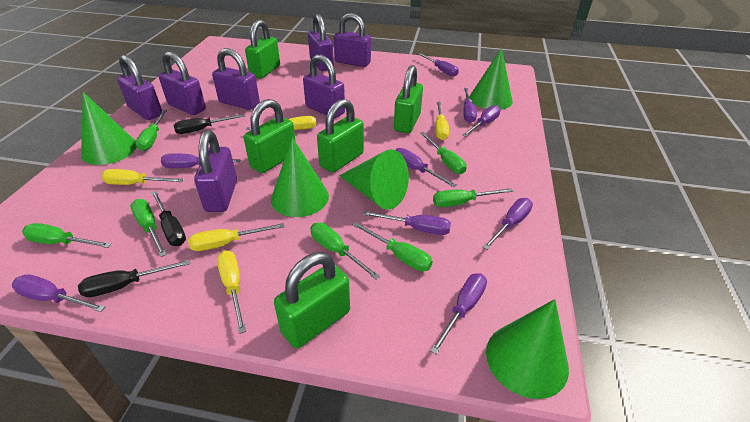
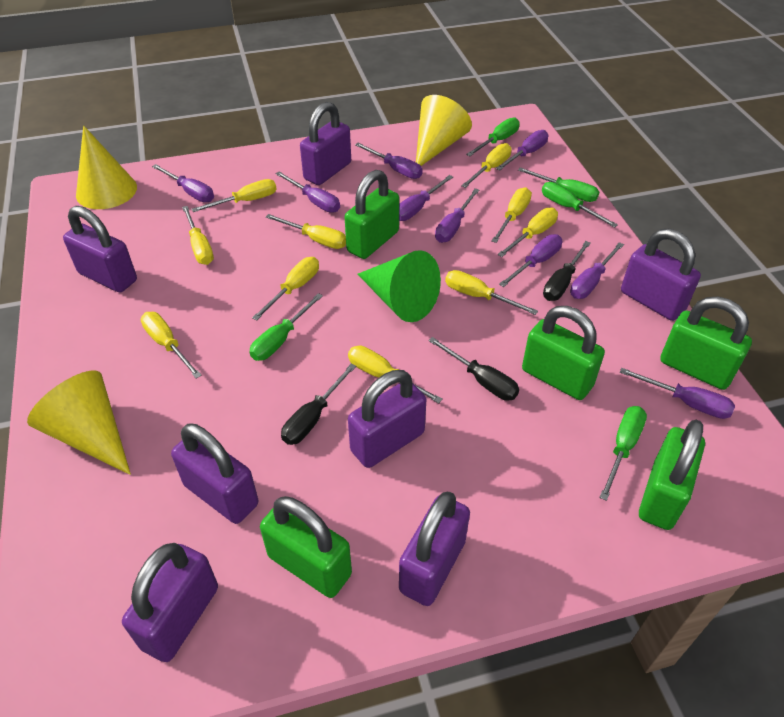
green cone: 5 -> 1
green screwdriver: 7 -> 5
yellow cone: 0 -> 3
yellow screwdriver: 5 -> 10

